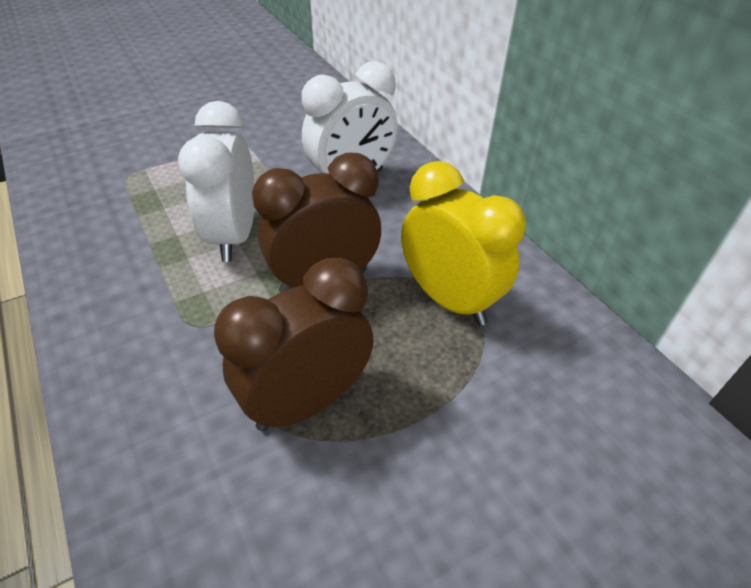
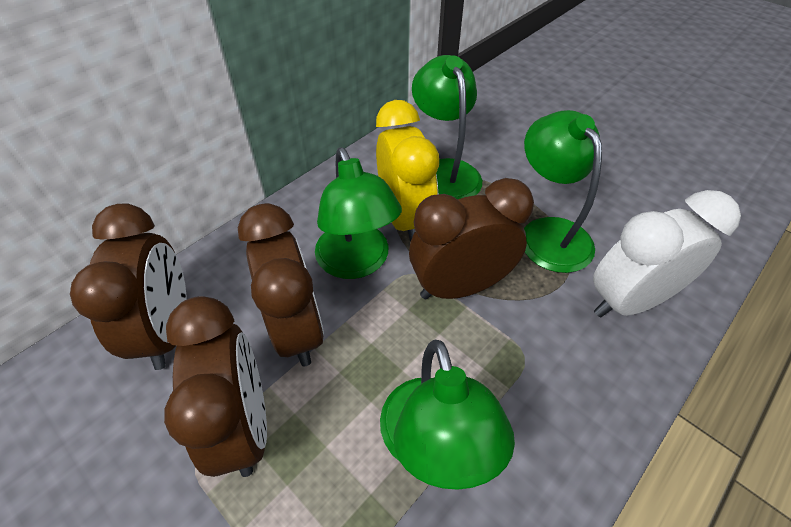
brown clock: 2 -> 4
green lamp: 0 -> 4
white clock: 2 -> 1

